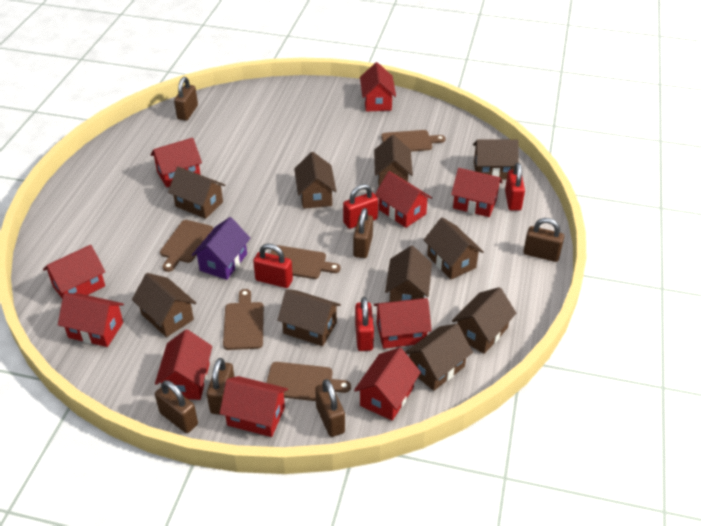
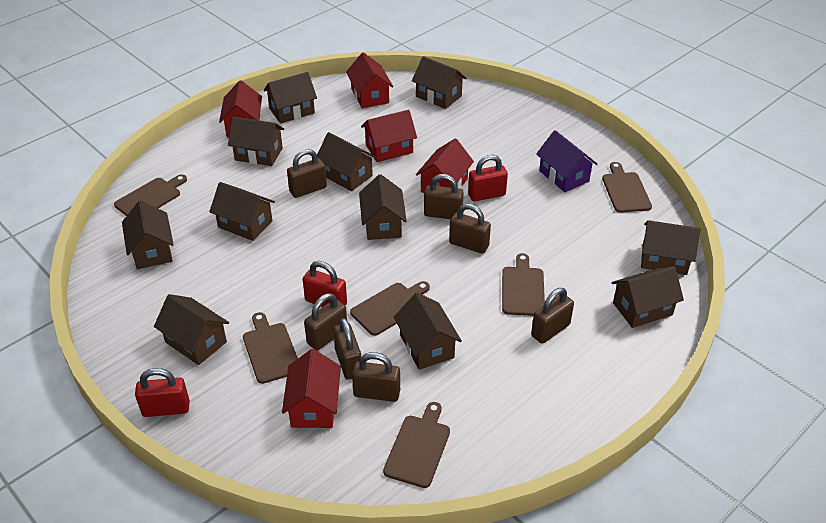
brown cutting board: 5 -> 6
brown house: 10 -> 11
brown padlock: 6 -> 7
red house: 10 -> 5
red padlock: 4 -> 3

